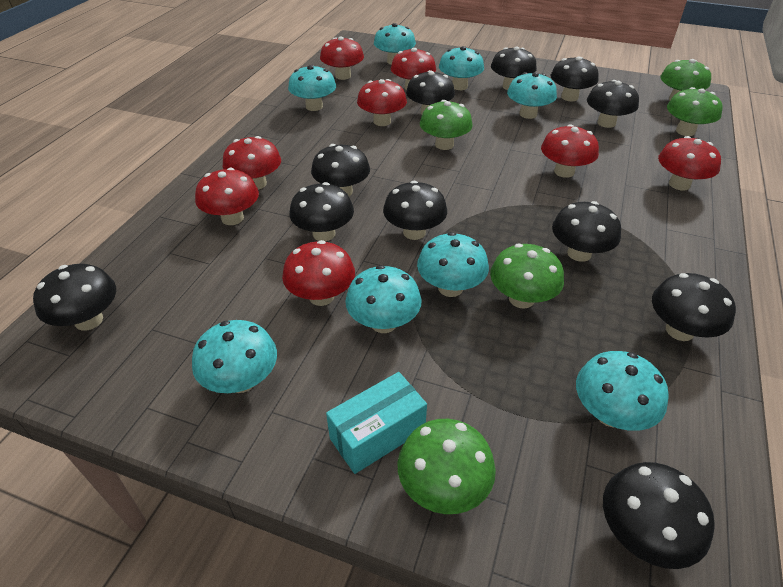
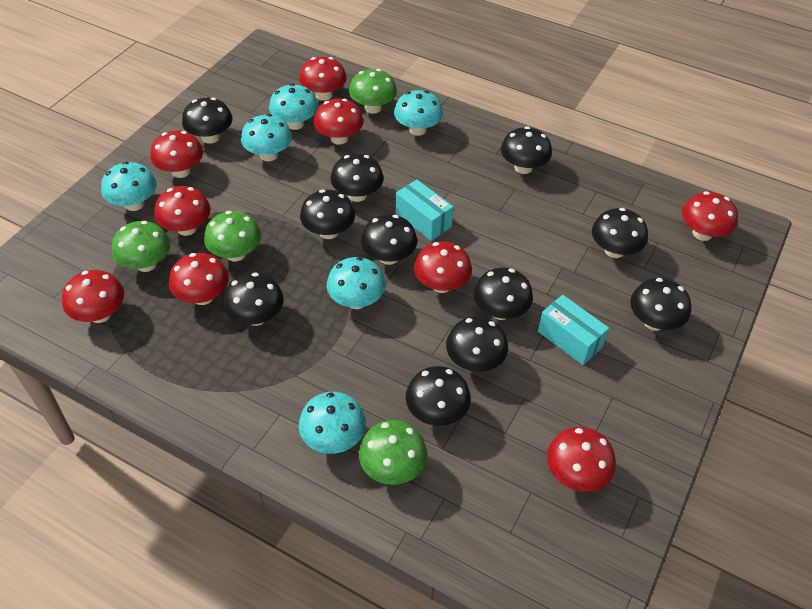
green mushroom: 5 -> 4
red mushroom: 8 -> 9
turquoise box: 1 -> 2
turquoise mushroom: 8 -> 6

